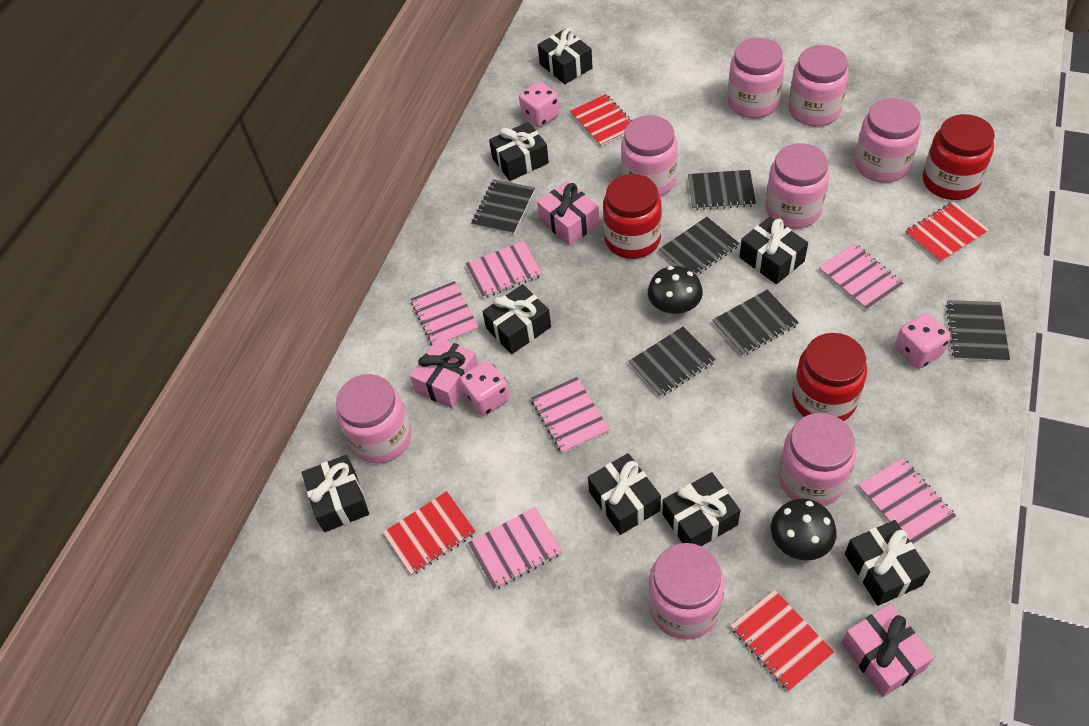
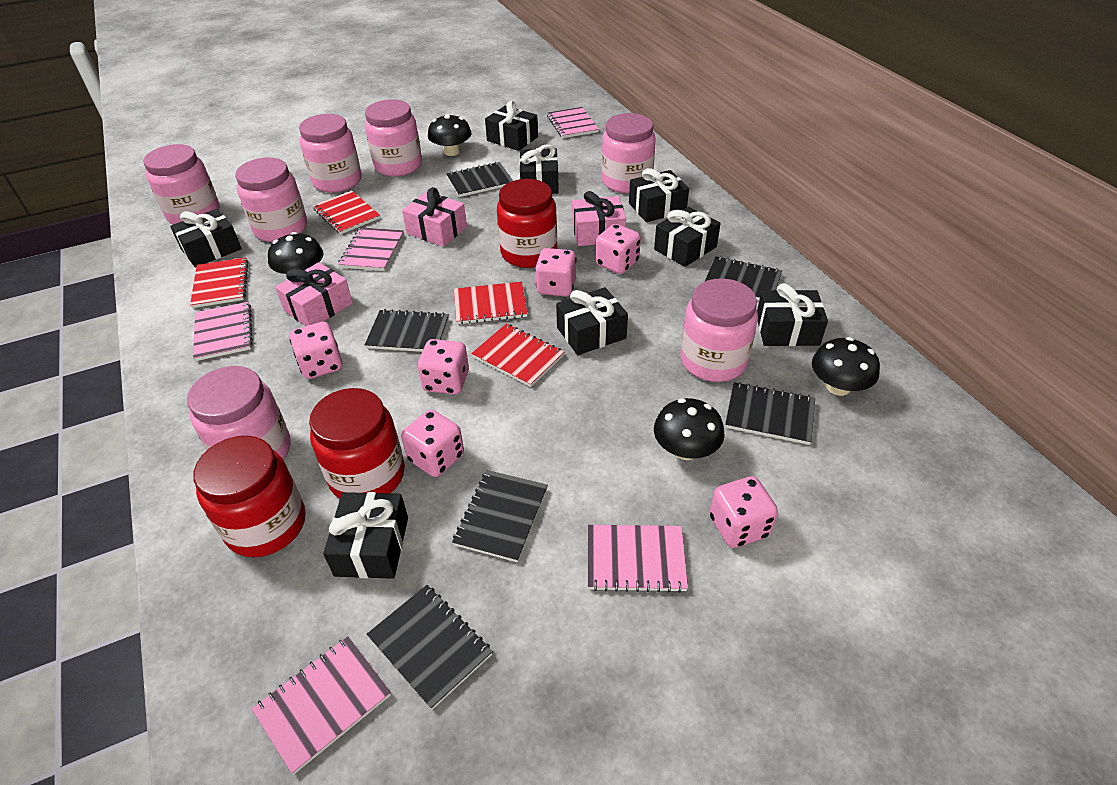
black mushroom: 2 -> 4
pink dice: 3 -> 6
pink jar: 8 -> 7
pink notebook: 6 -> 5

